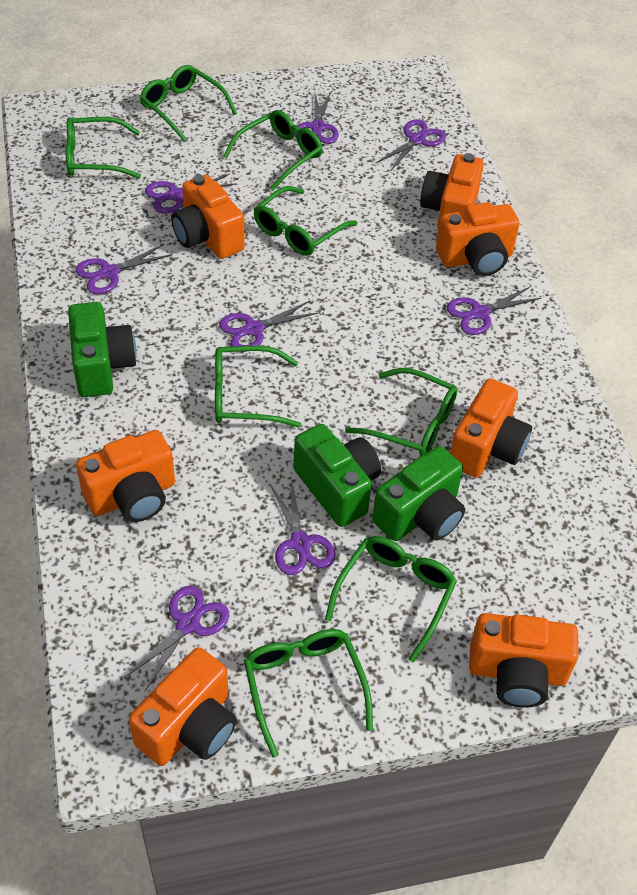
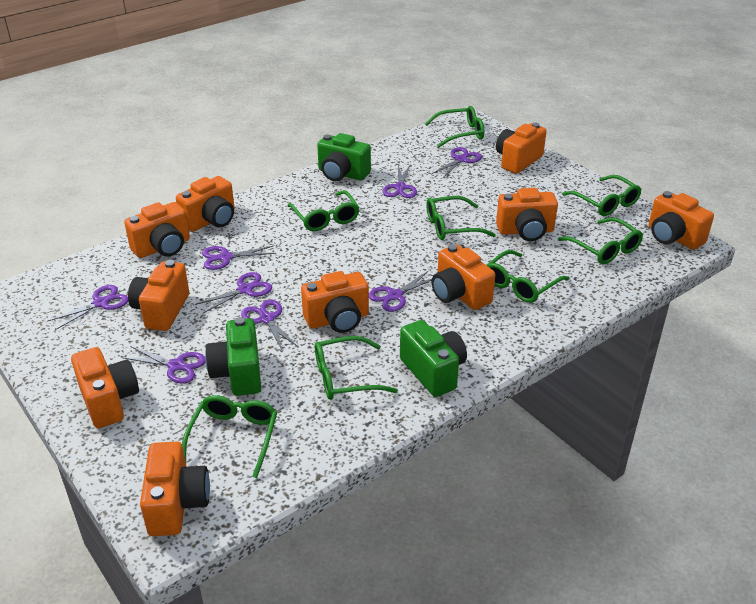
orange camera: 7 -> 10

